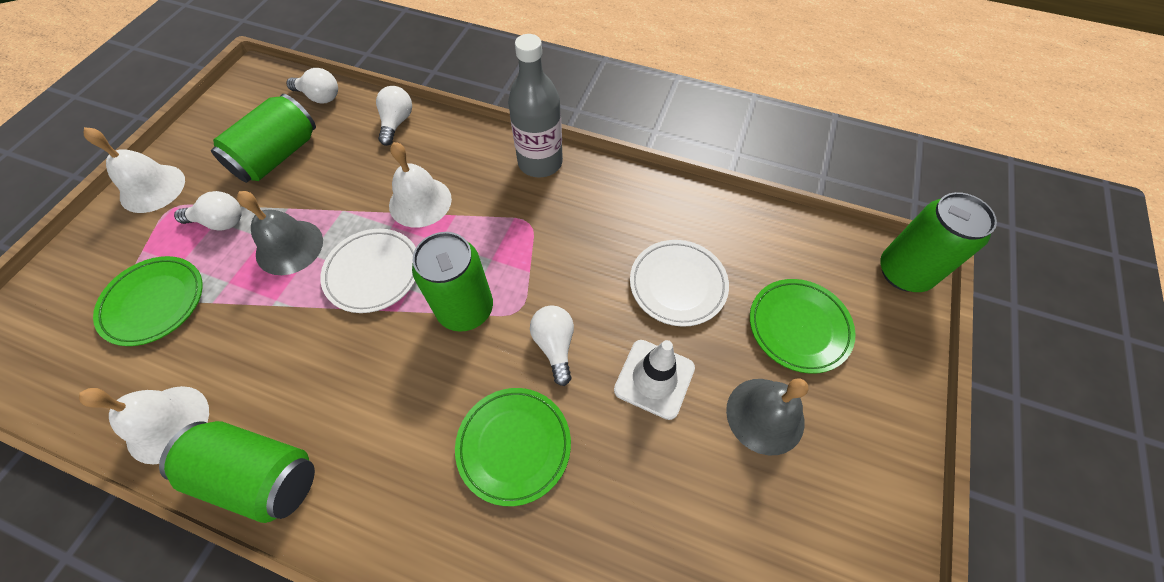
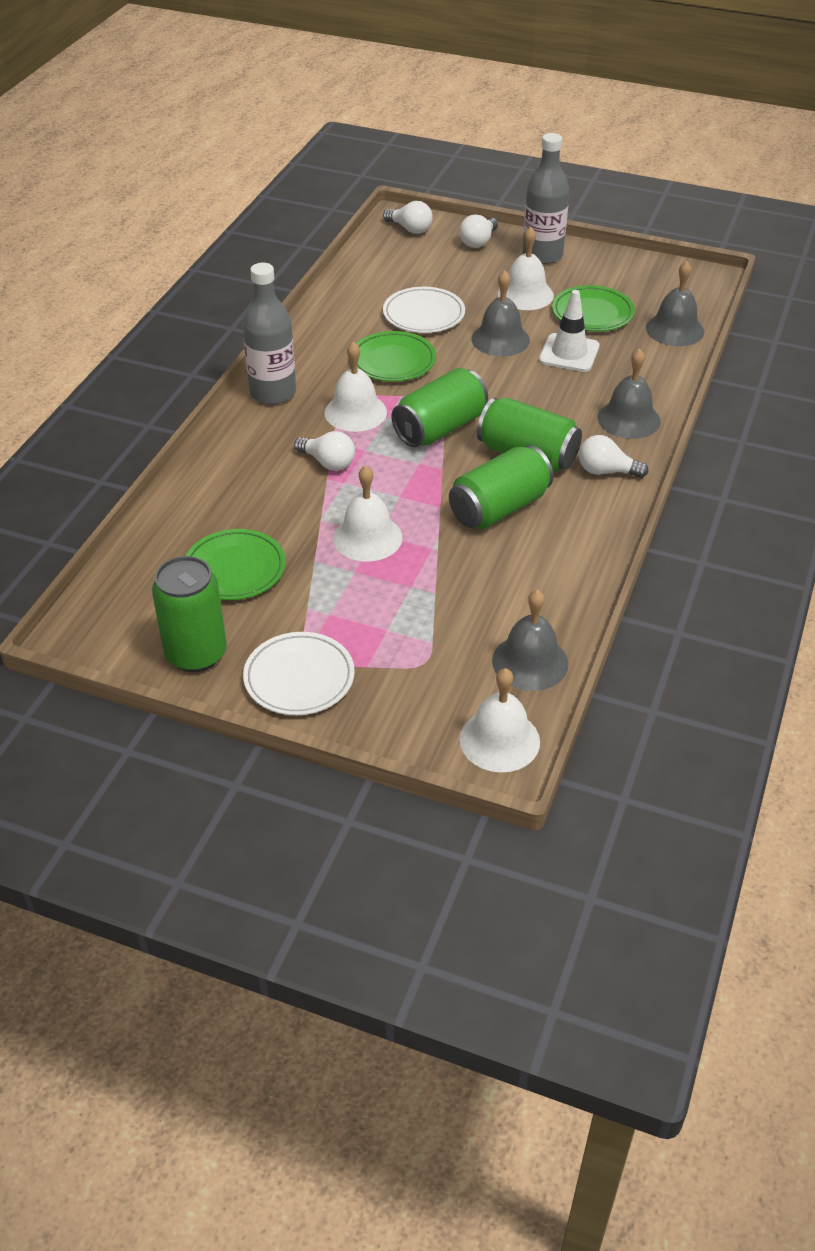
grey bell: 2 -> 4
grey bottle: 1 -> 2
white bell: 3 -> 4

